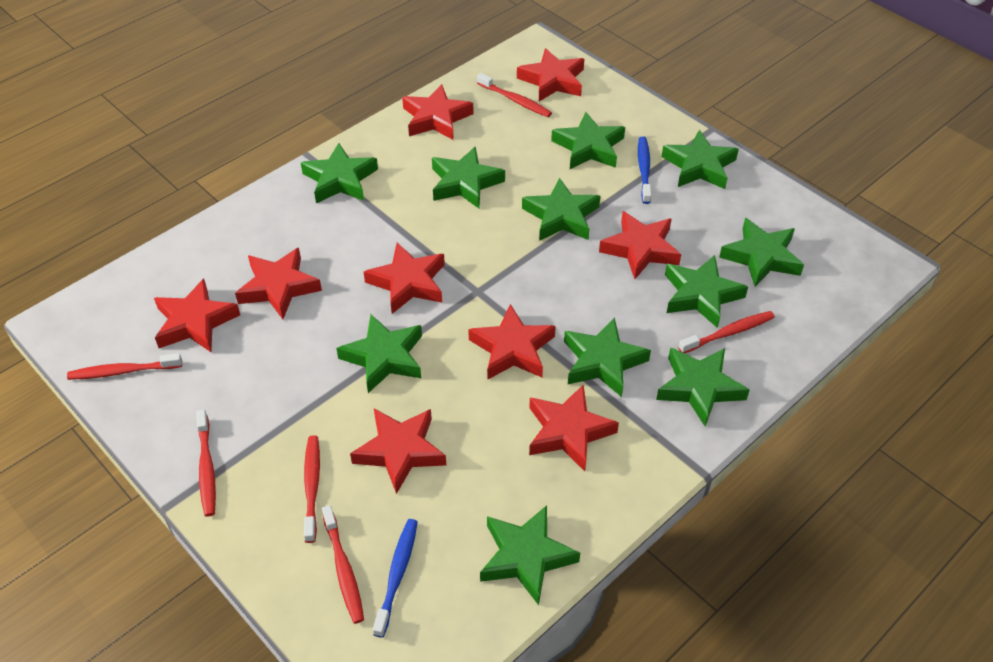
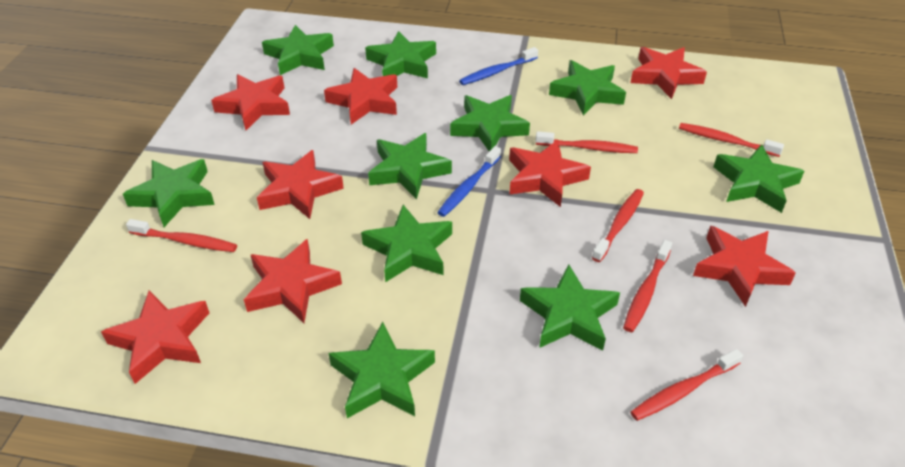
green star: 11 -> 10
red star: 9 -> 8

